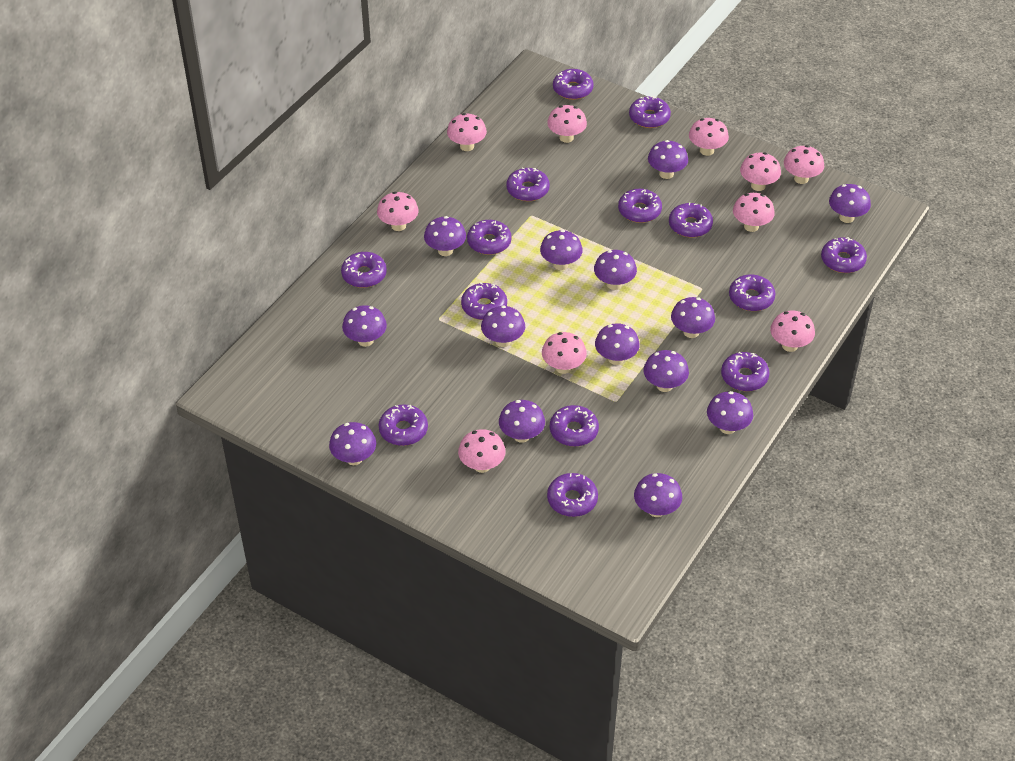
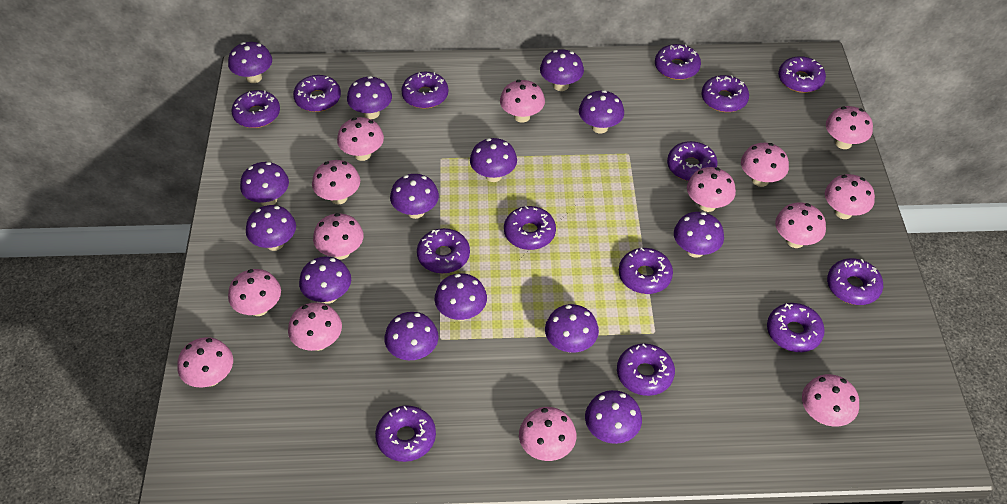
pink mushroom: 10 -> 14

